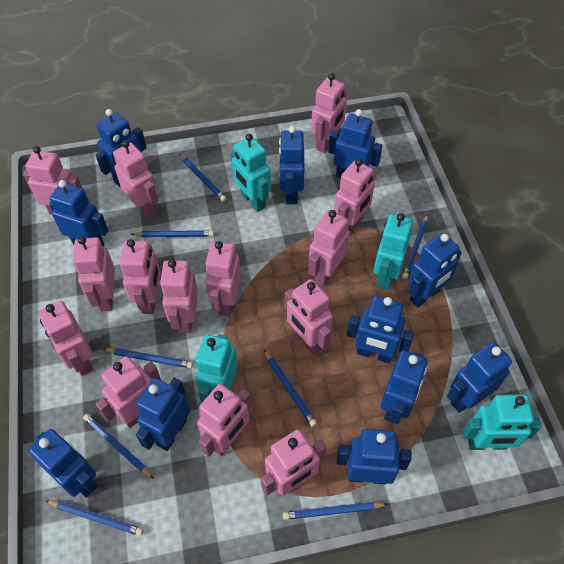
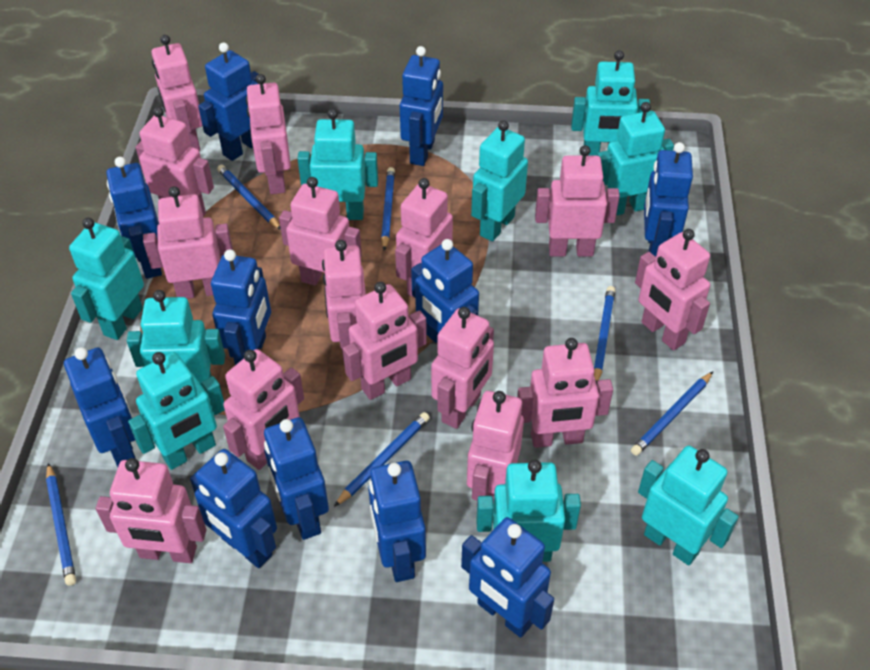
blue pencil: 8 -> 6
pink robot: 14 -> 15
turquoise robot: 4 -> 9

